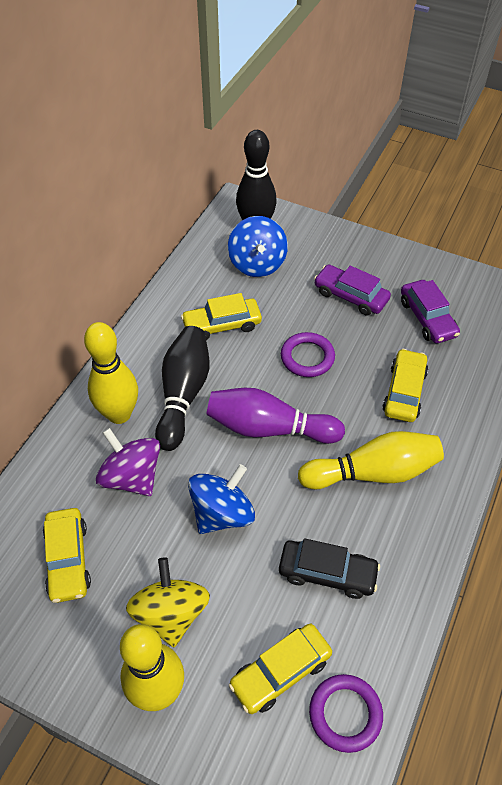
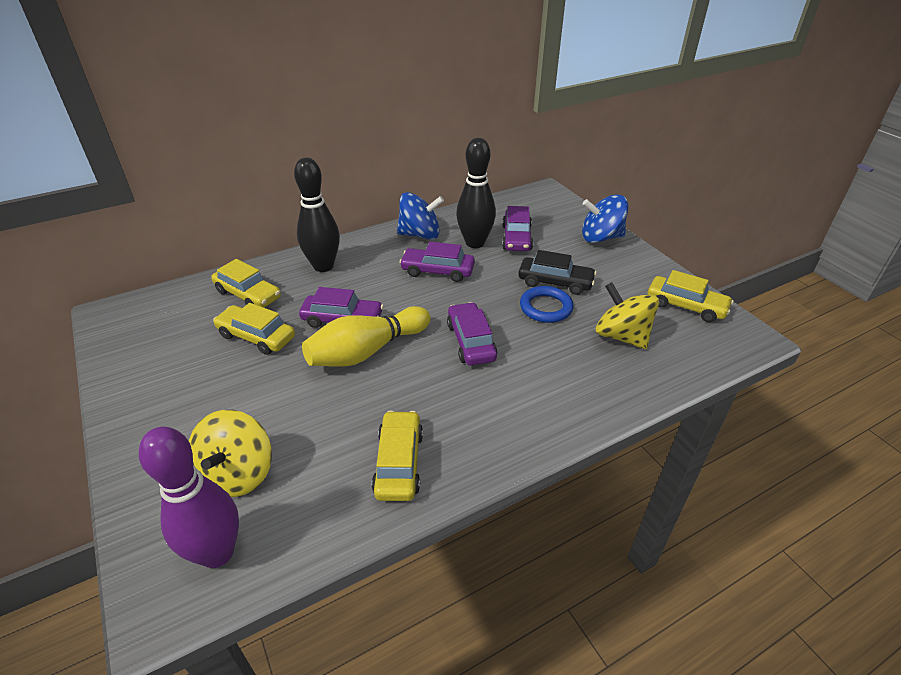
blue ring: 0 -> 1
purple car: 2 -> 4
purple ring: 2 -> 0
purple spinning top: 1 -> 0
yellow bowling pin: 3 -> 1
yellow spinning top: 1 -> 2

